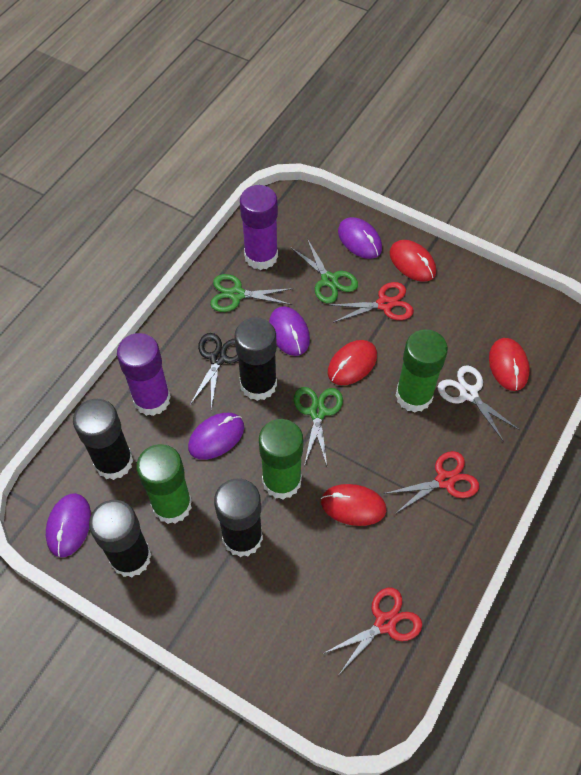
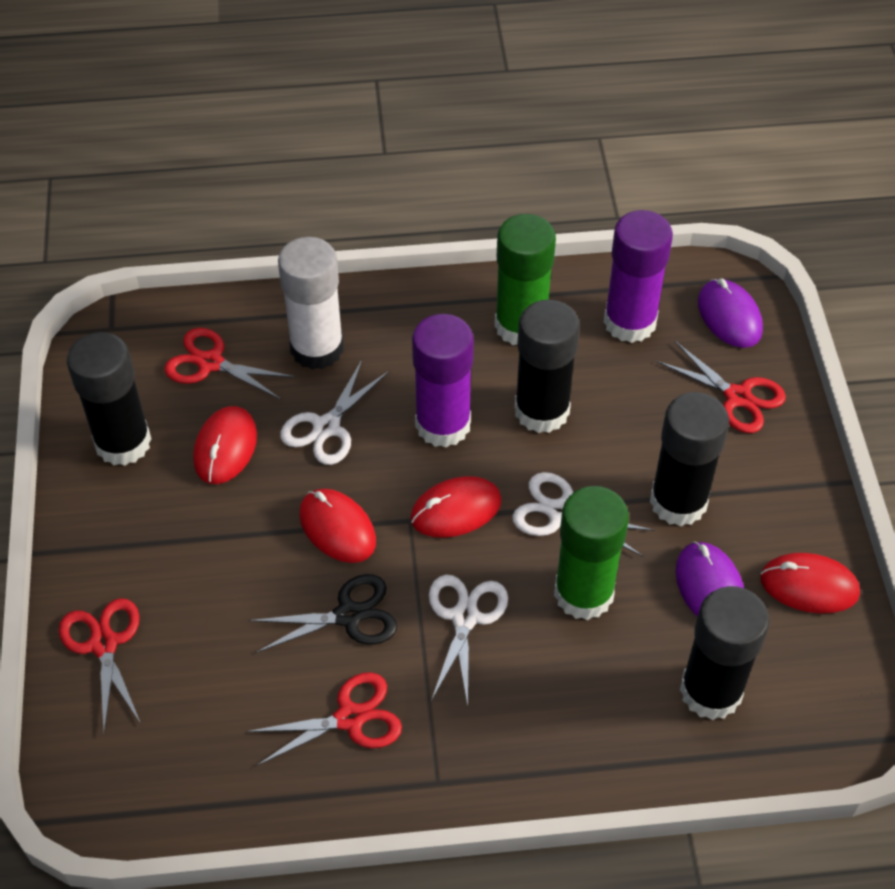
green glue stick: 3 -> 2
green scissors: 3 -> 0
purple mouse: 4 -> 2
red scissors: 3 -> 4
white glue stick: 0 -> 1
white scissors: 1 -> 3

